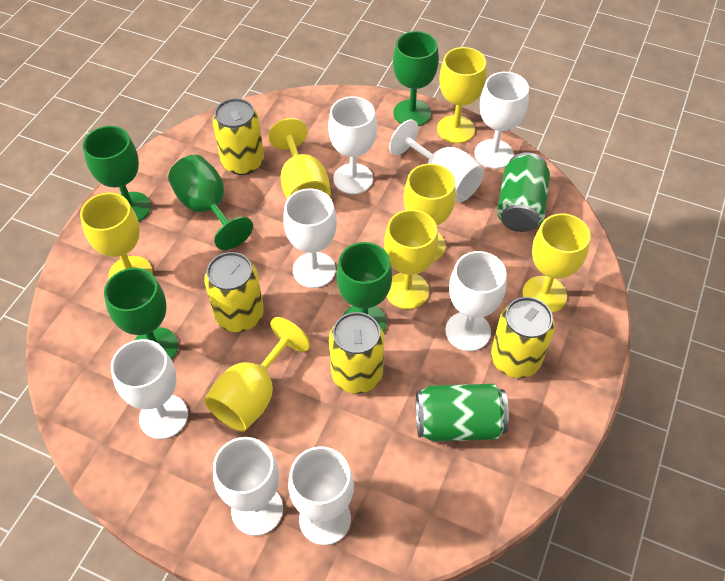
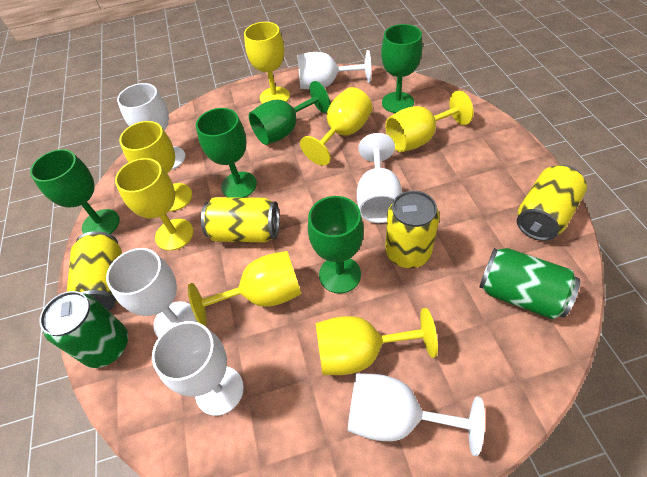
white goblet: 8 -> 6

